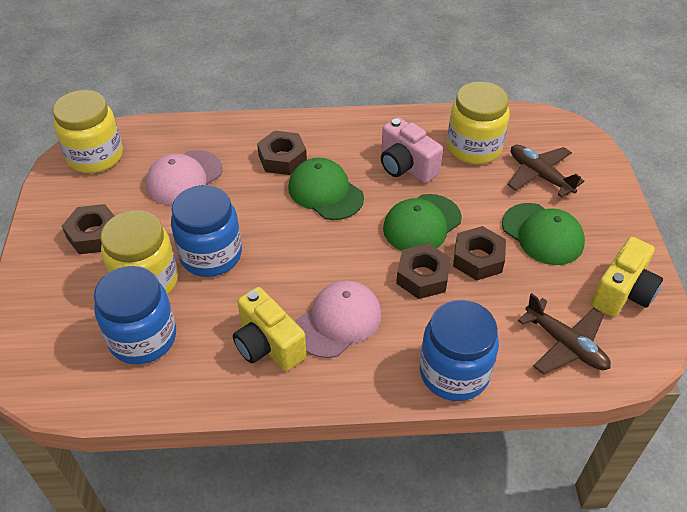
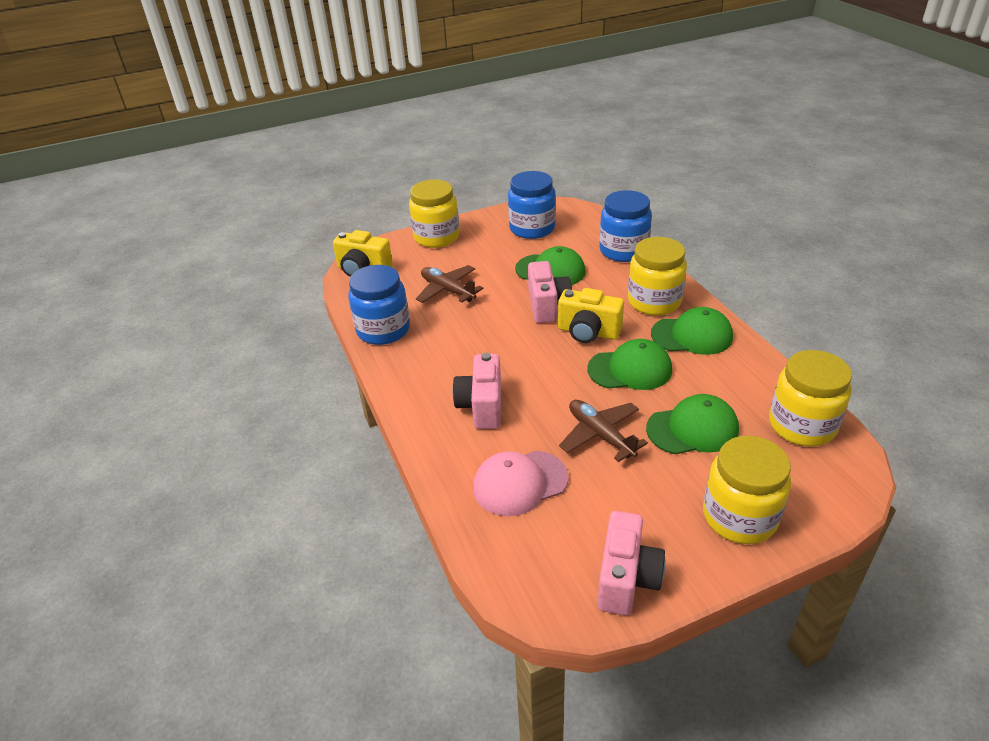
brown nut: 4 -> 0
green cap: 3 -> 4
pink camera: 1 -> 3
pink cap: 2 -> 1
yellow jar: 3 -> 4

